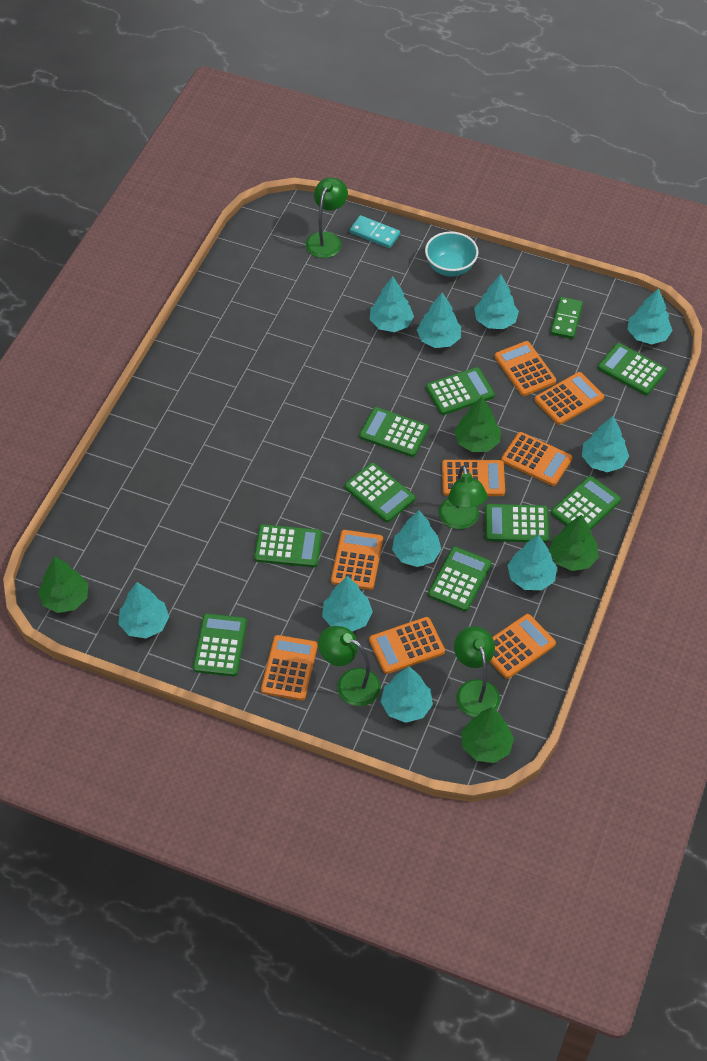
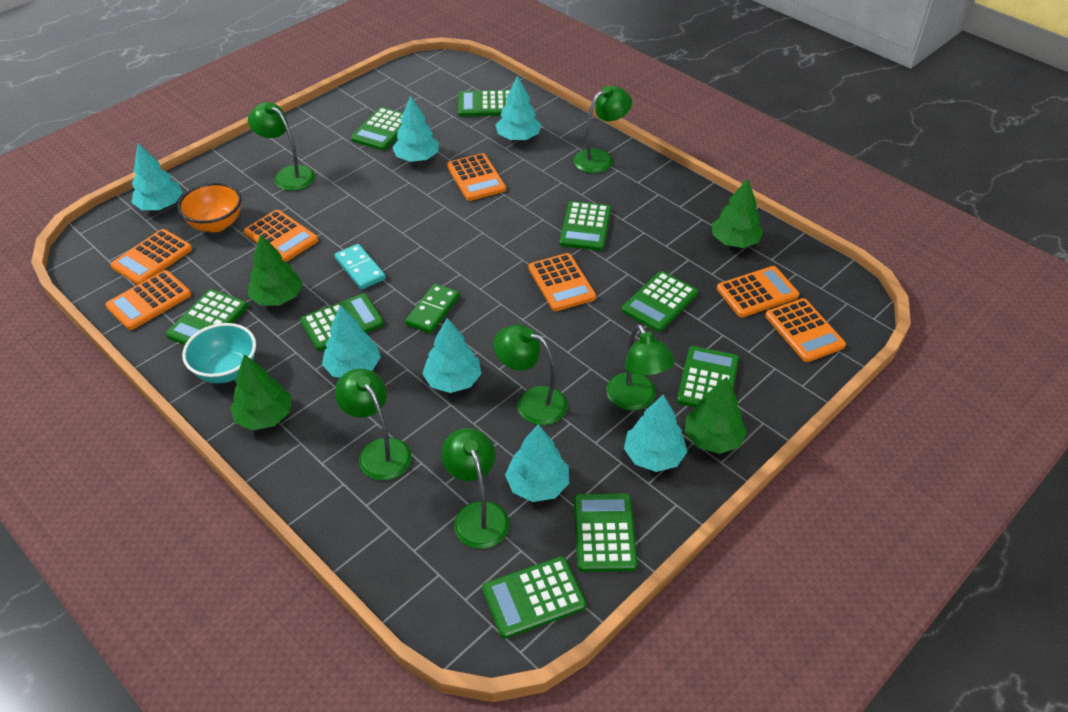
green lamp: 4 -> 6
orange bowl: 0 -> 1
orange calculator: 8 -> 7
turquoise tree: 10 -> 7

